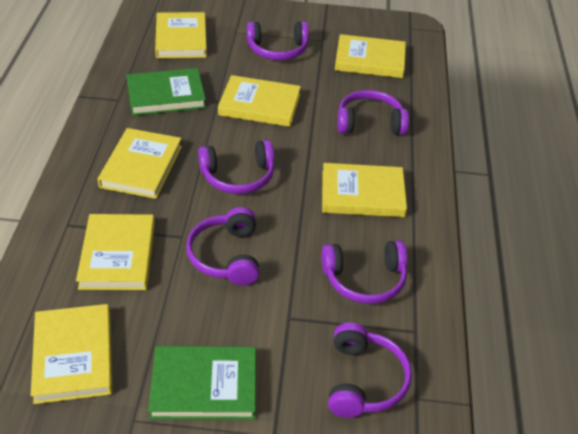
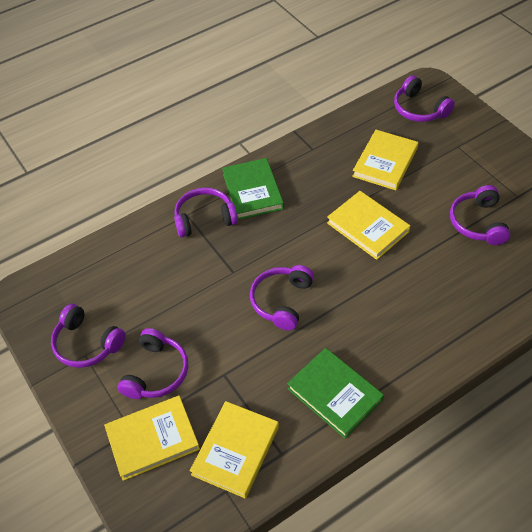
yellow book: 7 -> 4

